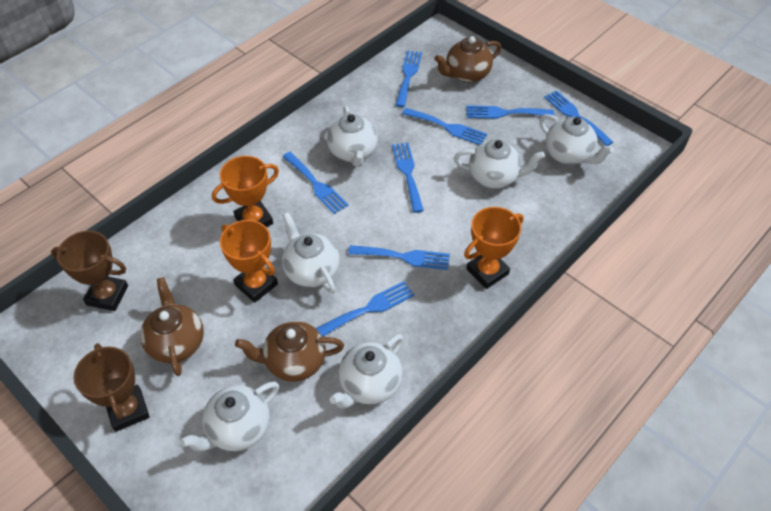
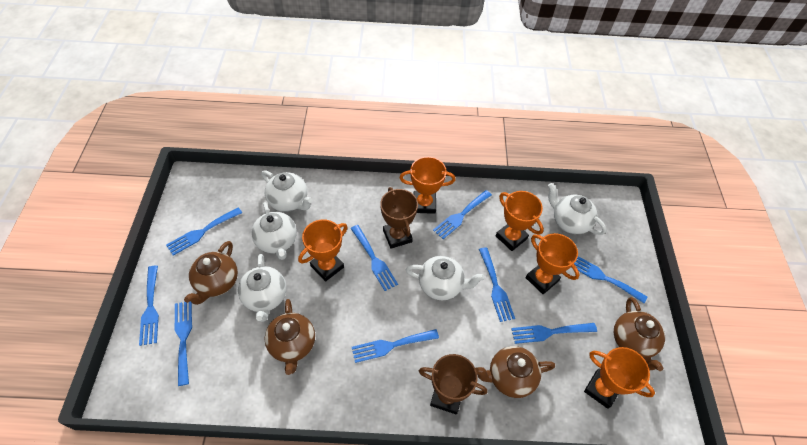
blue fork: 8 -> 9
brown teapot: 3 -> 4
orange trophy: 3 -> 5
white teapot: 6 -> 5

